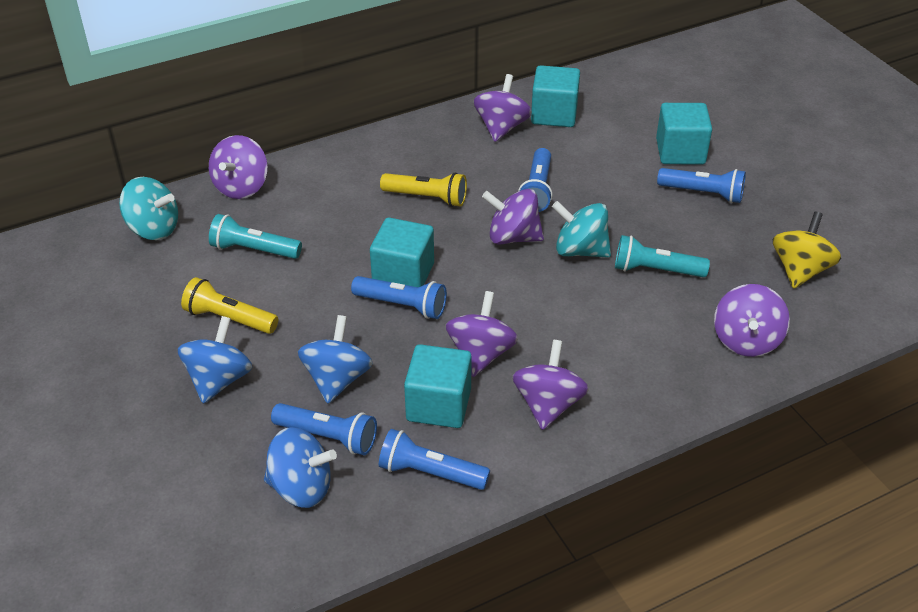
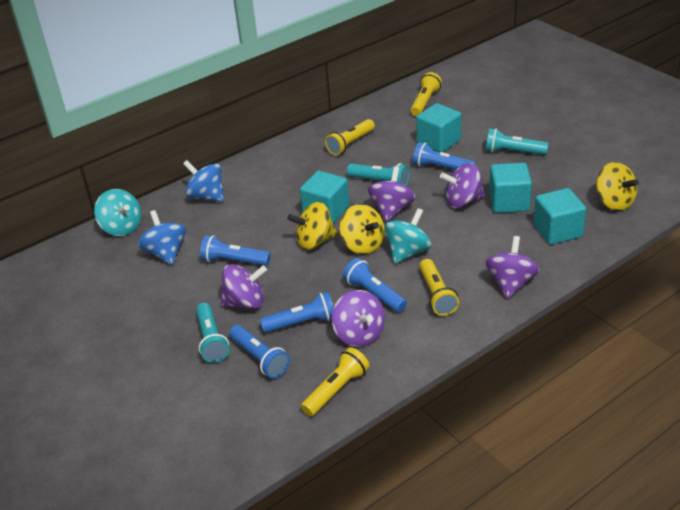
blue spinning top: 3 -> 2
purple spinning top: 6 -> 5
turquoise flashlight: 2 -> 3
yellow flashlight: 2 -> 4
yellow spinning top: 1 -> 3

